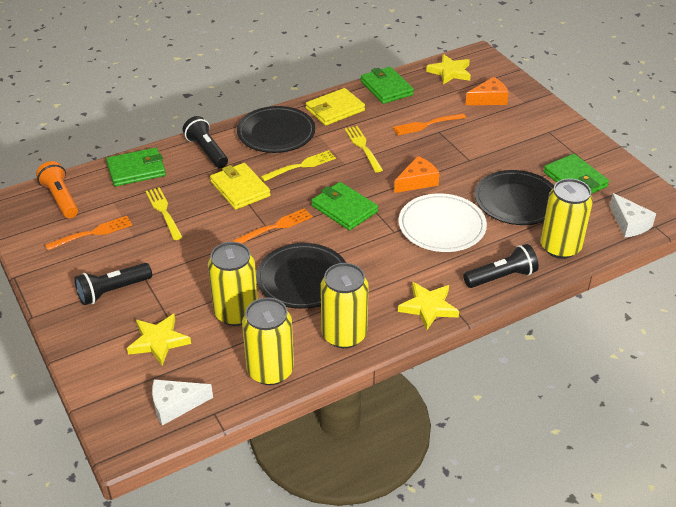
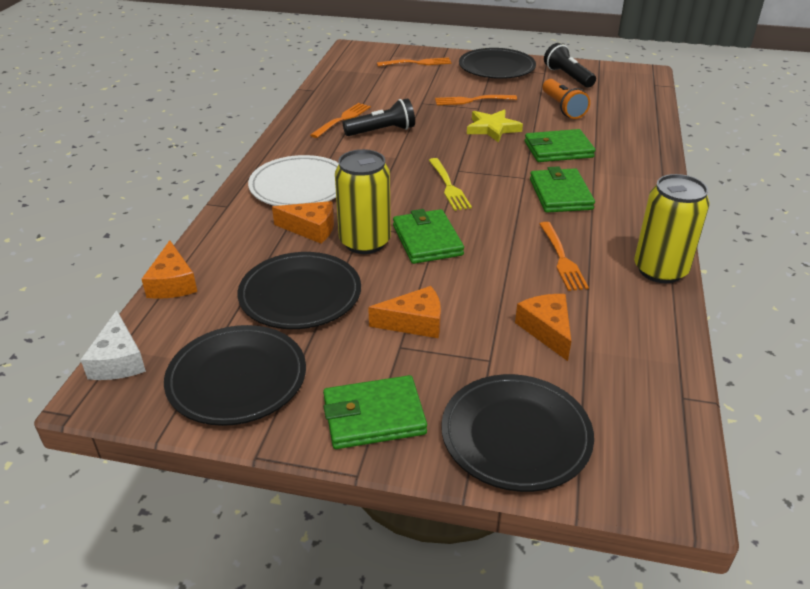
black flashlight: 3 -> 2
black plate: 3 -> 4
orange cheese: 2 -> 4
orange fork: 3 -> 4
white cheese: 2 -> 1
yellow can: 4 -> 2
yellow fork: 3 -> 1
yellow star: 3 -> 1
yellow wallet: 2 -> 0

